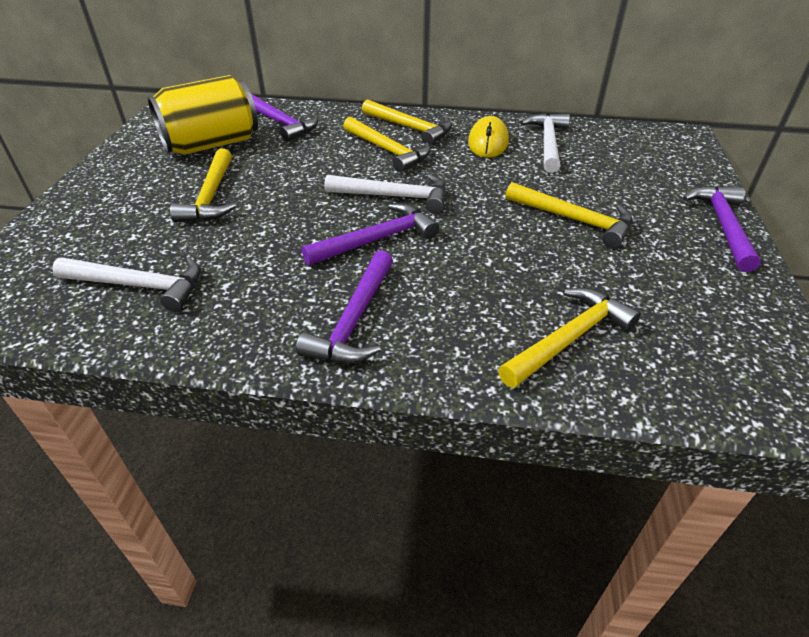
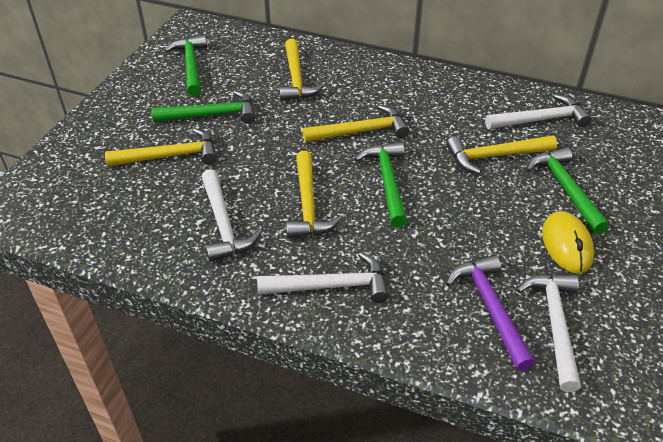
green hammer: 0 -> 4
purple hammer: 4 -> 1
white hammer: 3 -> 4
yellow can: 1 -> 0

